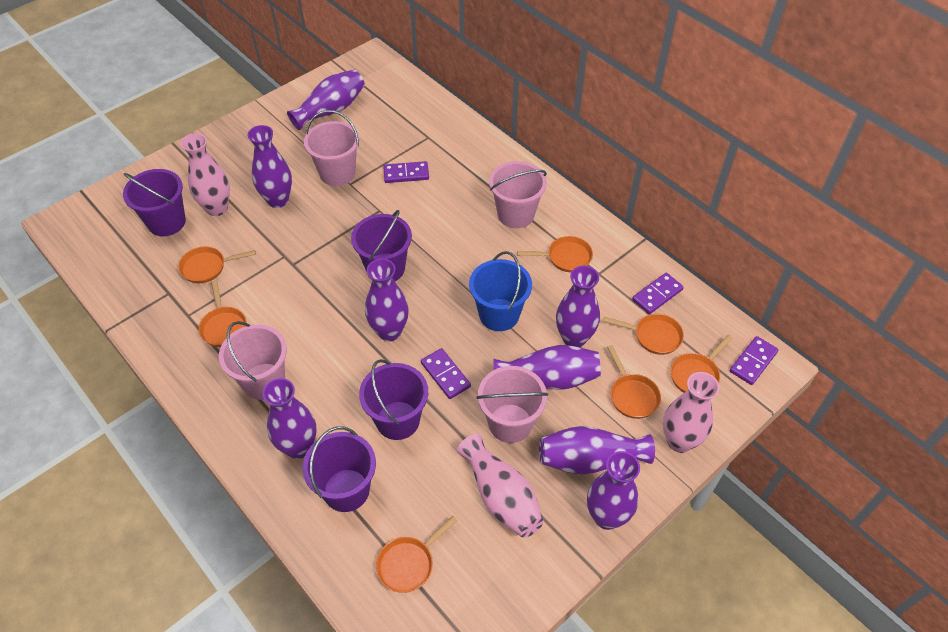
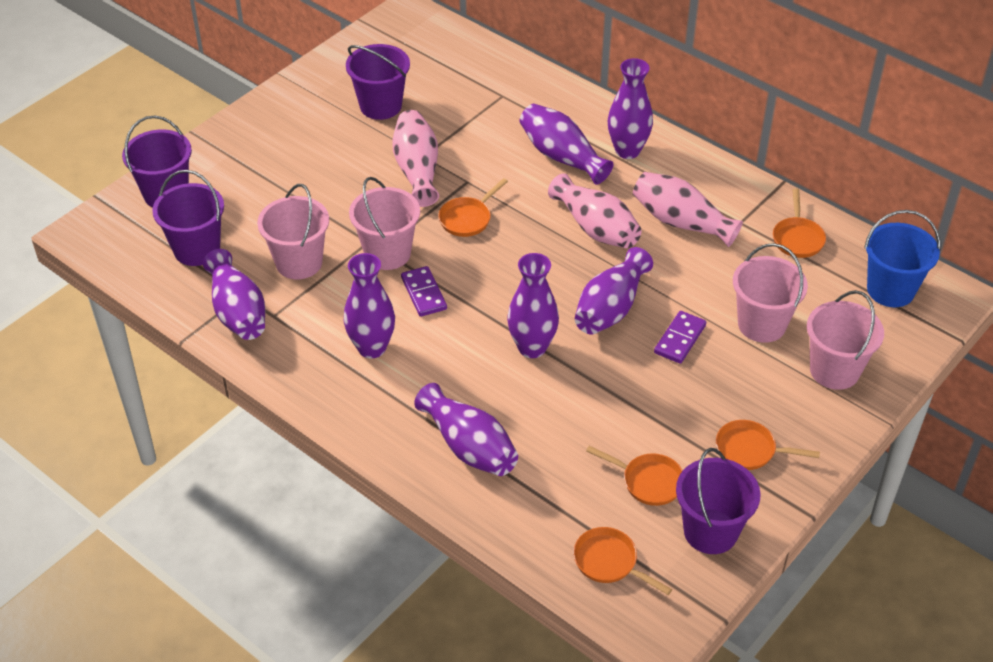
orange pan: 7 -> 5
purple domino: 4 -> 2
purple vase: 8 -> 7

